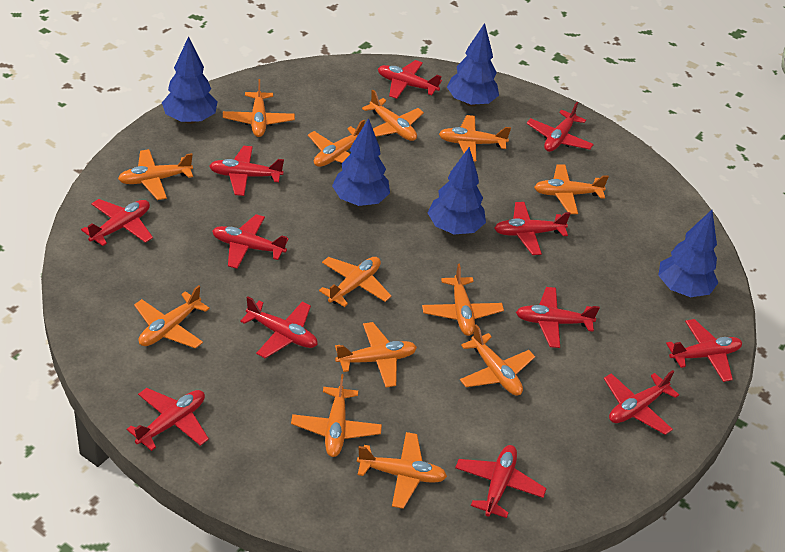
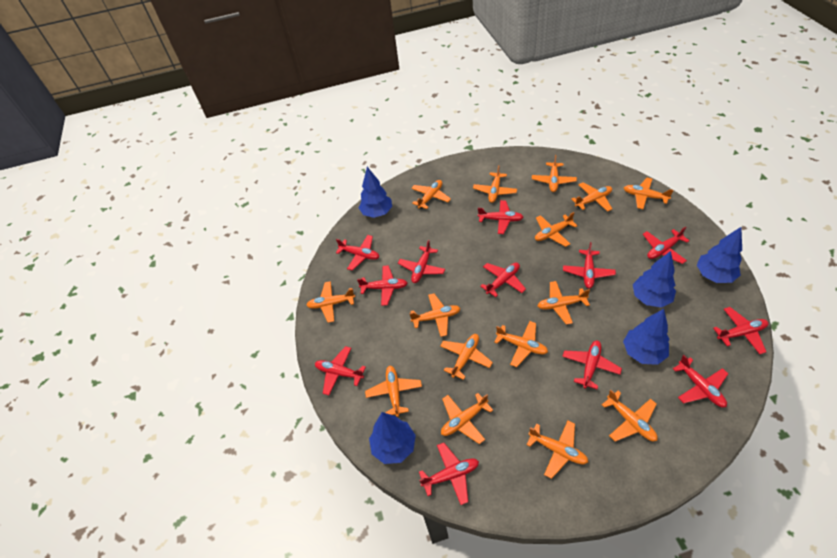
orange plane: 13 -> 15

